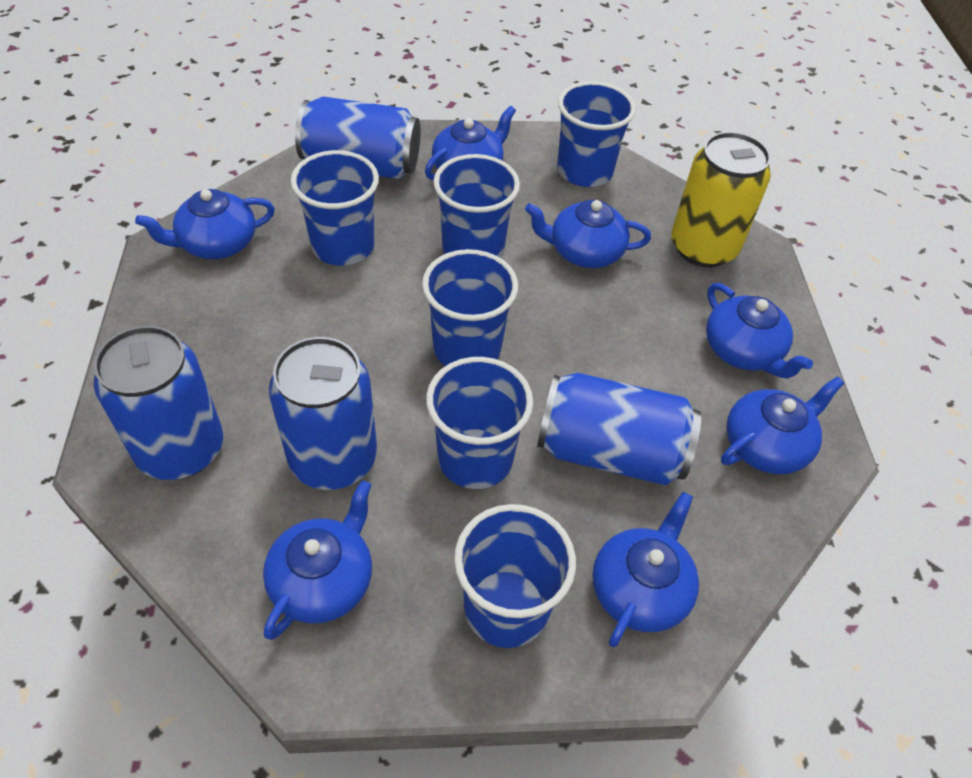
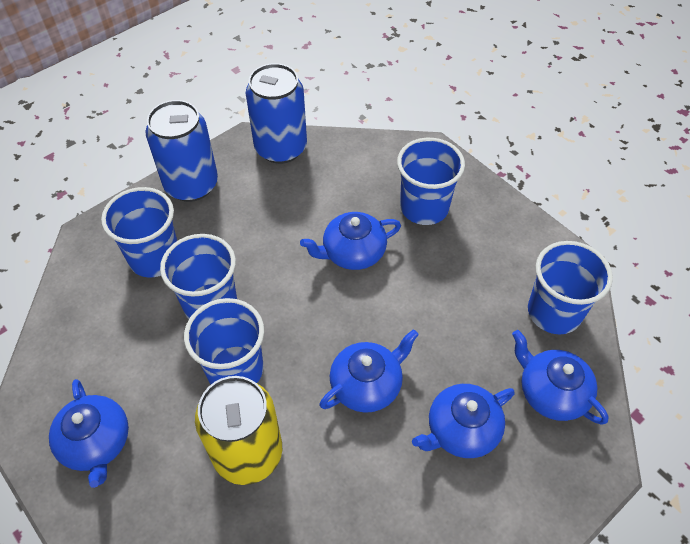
blue can: 4 -> 2
blue cup: 6 -> 5
blue teapot: 7 -> 5

